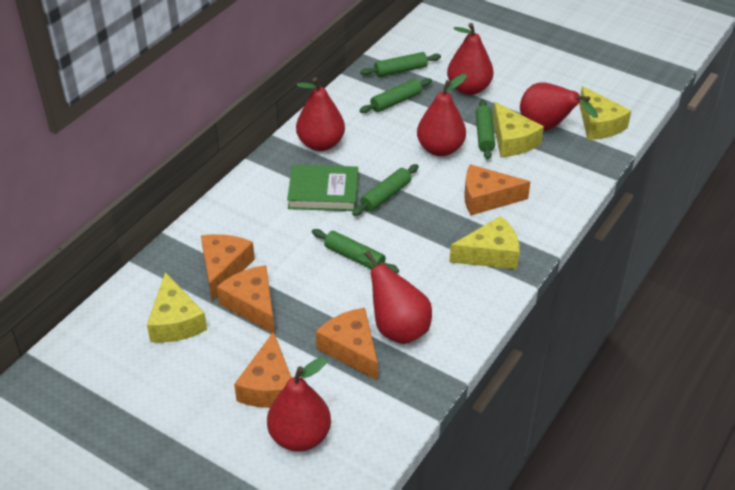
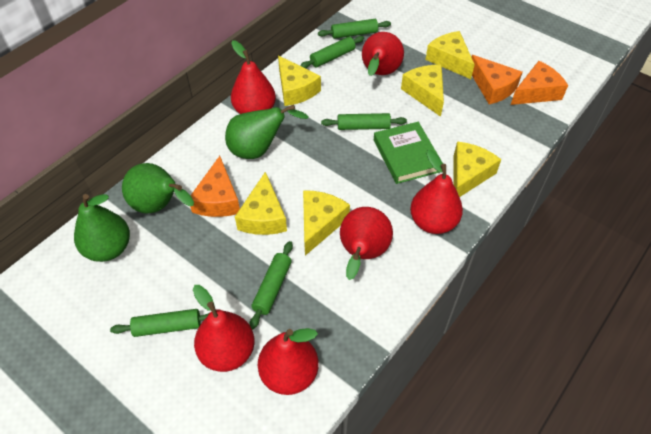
green pear: 0 -> 3
orange cheese: 5 -> 3
yellow cheese: 4 -> 6

